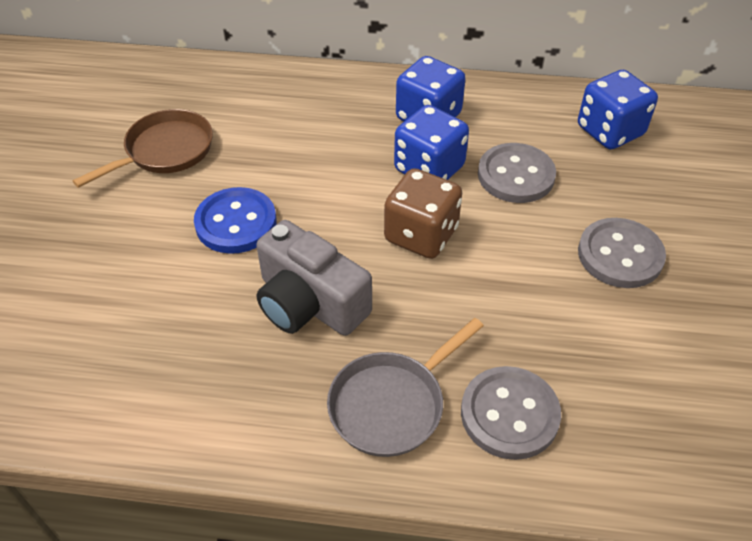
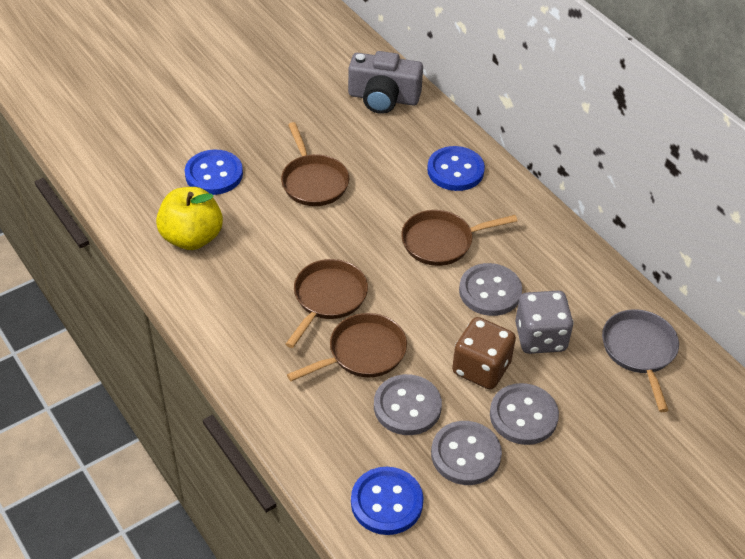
blue button: 1 -> 3
blue dice: 3 -> 0
brown pan: 1 -> 4
grey button: 3 -> 4
grey dice: 0 -> 1
yellow apple: 0 -> 1

